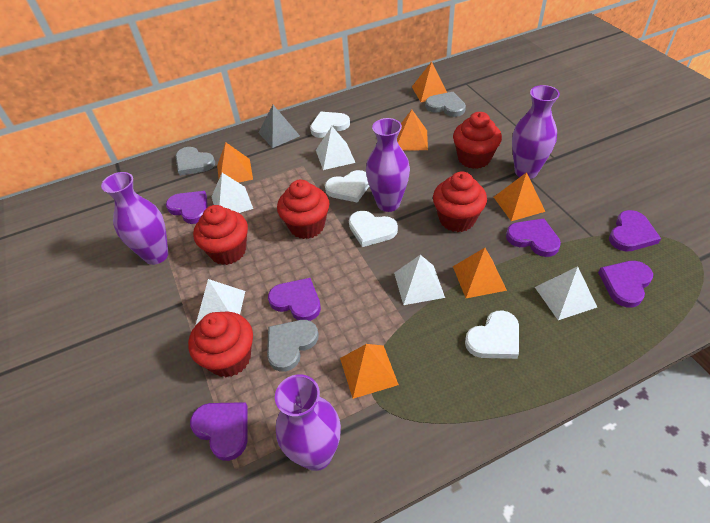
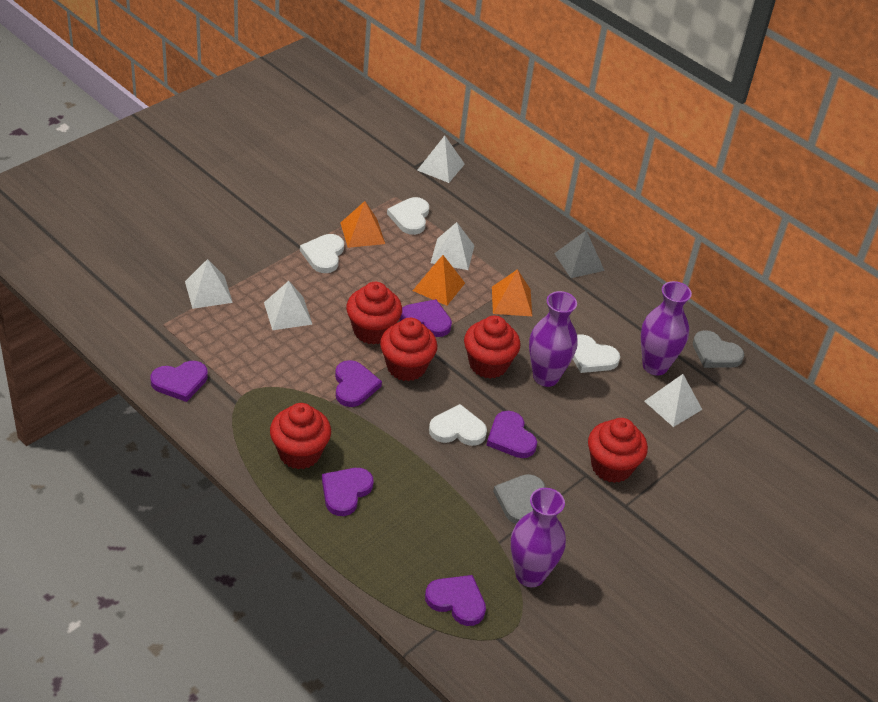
grey heart: 3 -> 2
orange pyramid: 6 -> 3
purple vase: 4 -> 3

